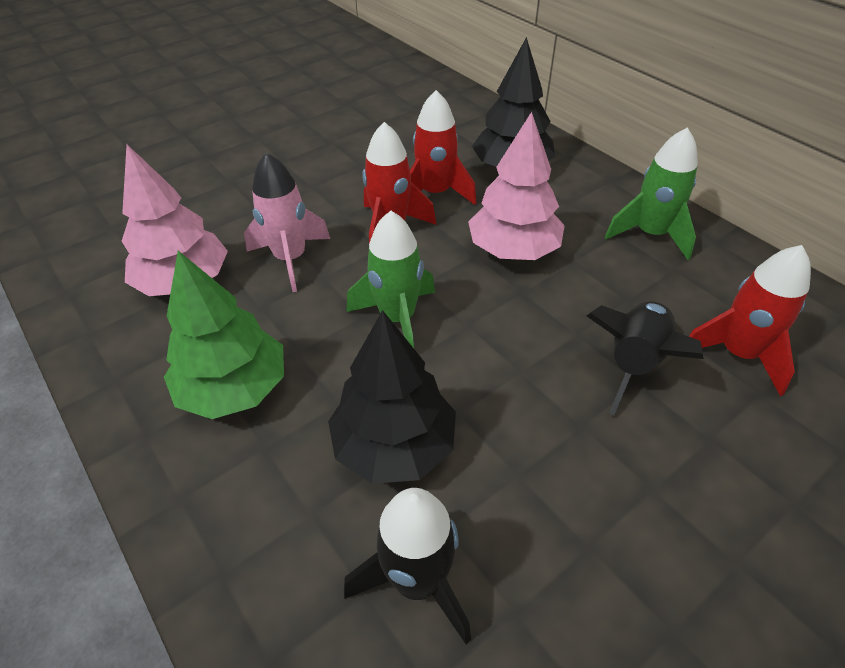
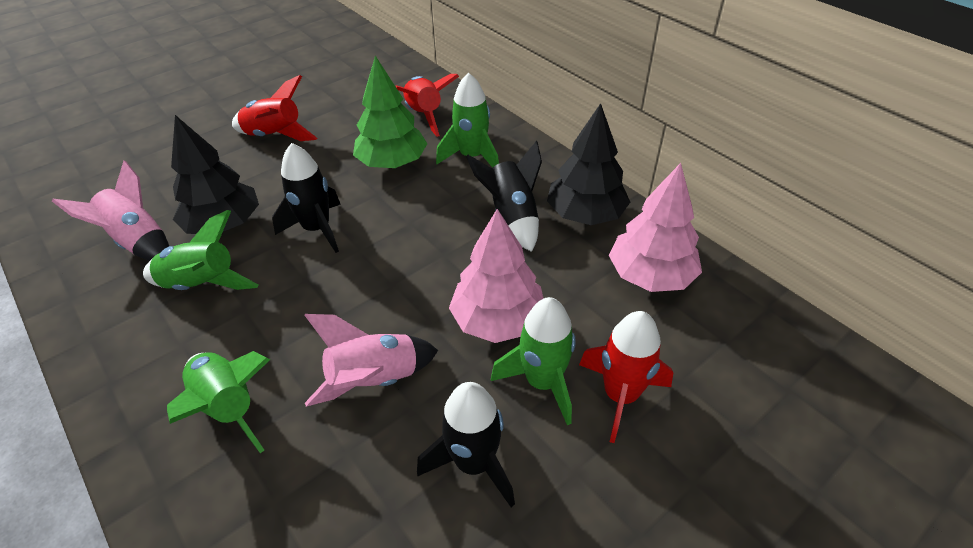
black rocket: 2 -> 3
green rocket: 2 -> 4
pink rocket: 1 -> 2

